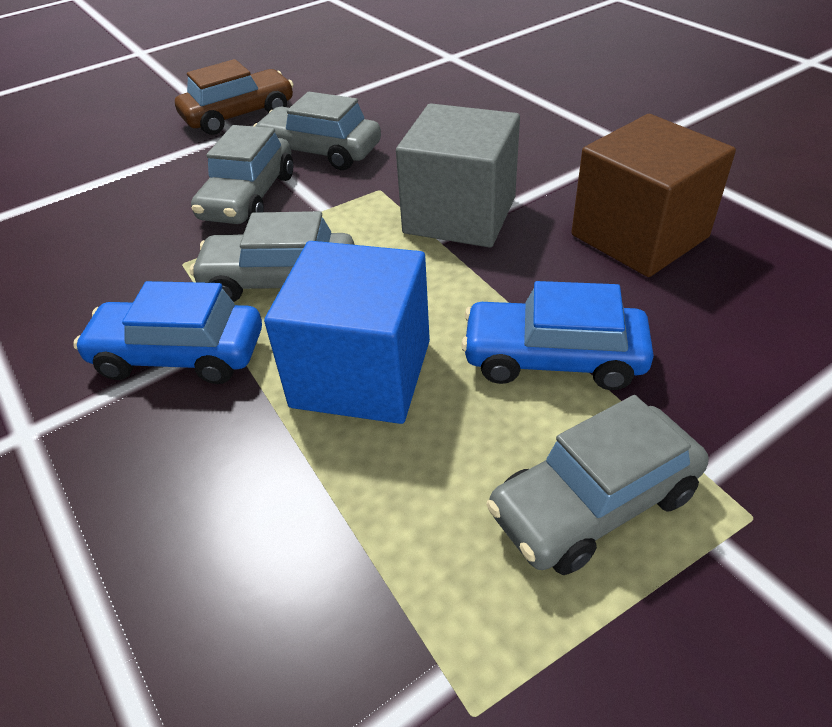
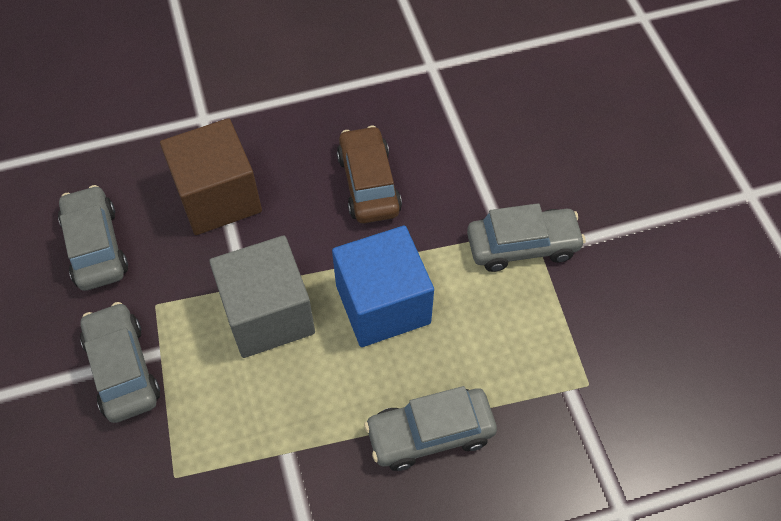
blue car: 2 -> 0

